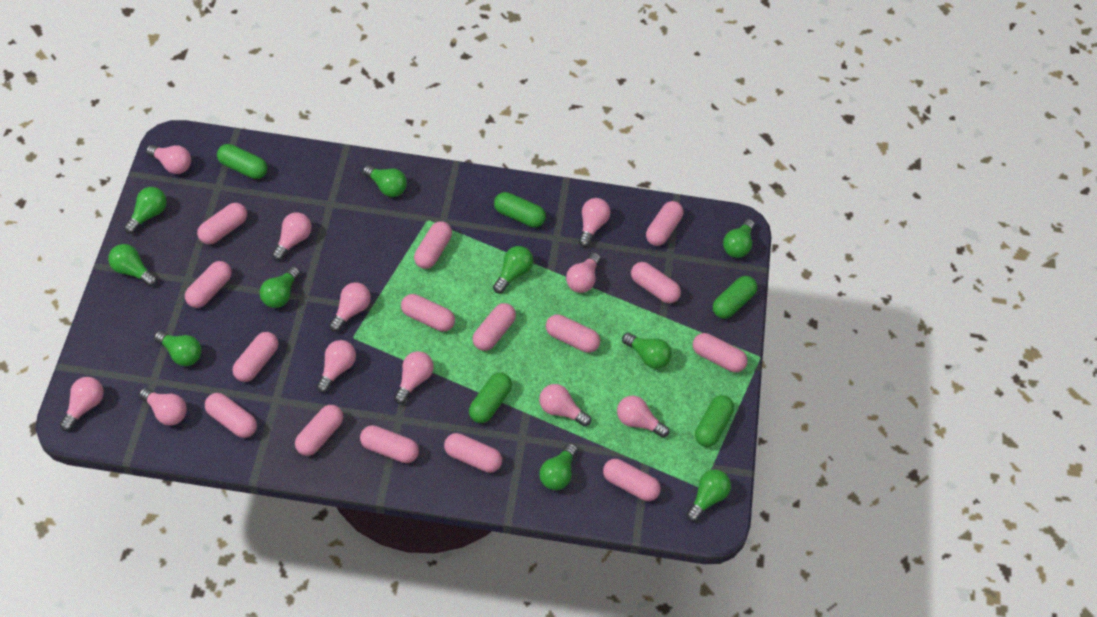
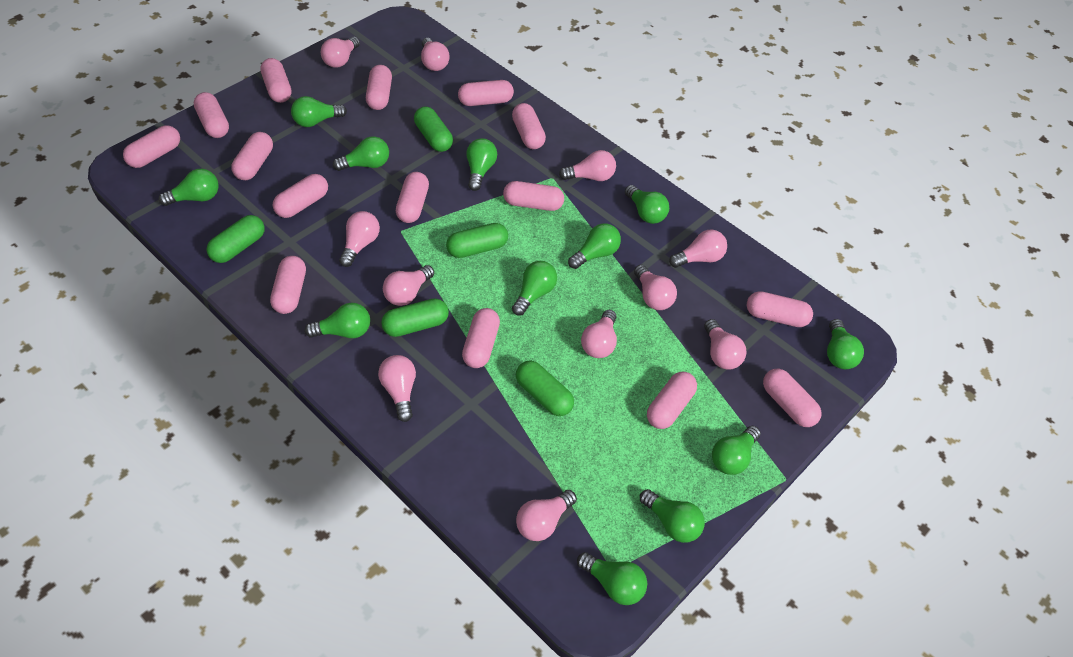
green light bulb: 10 -> 12

